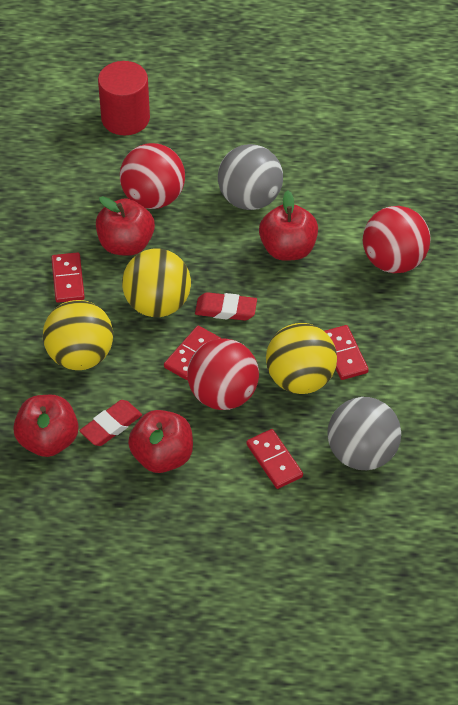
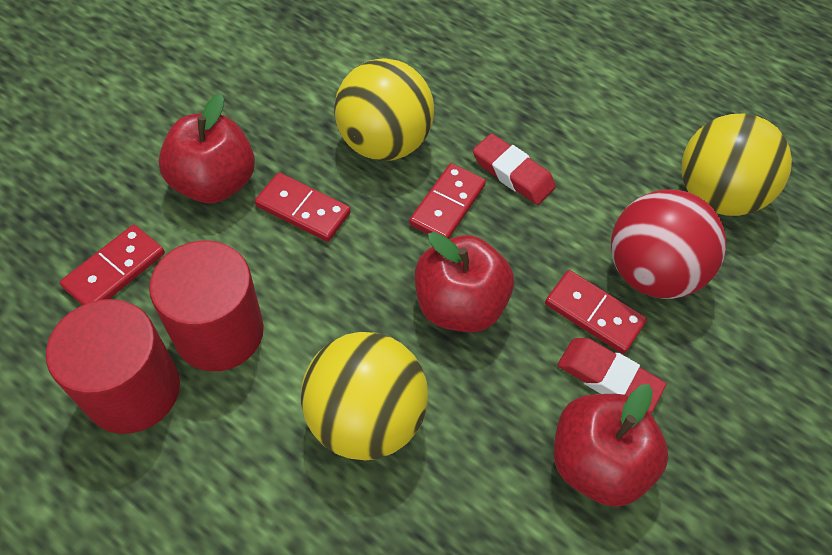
grey ball: 2 -> 0
red apple: 4 -> 3
red ball: 3 -> 1
red cylinder: 1 -> 2

